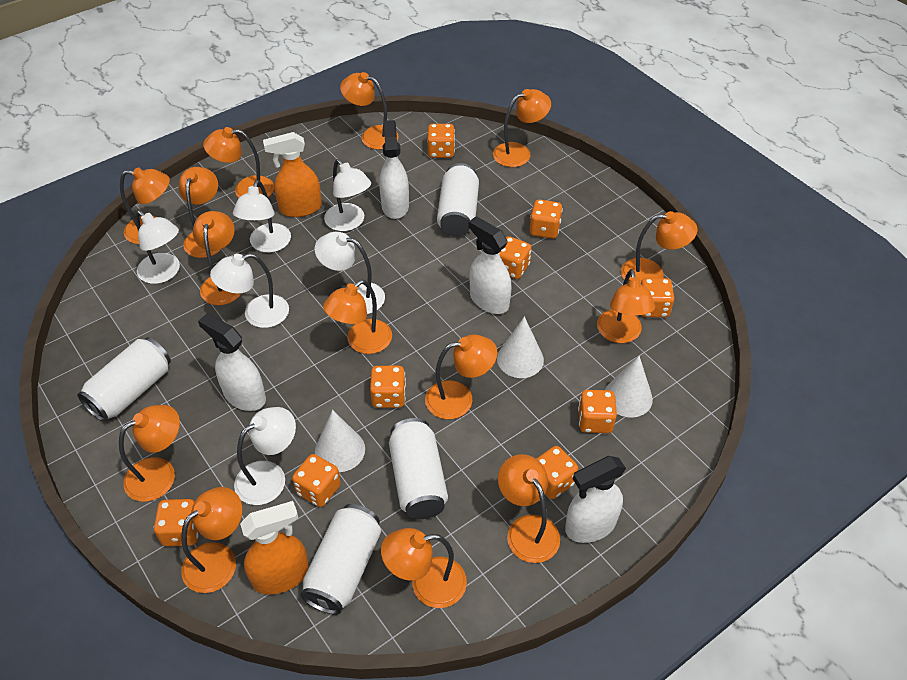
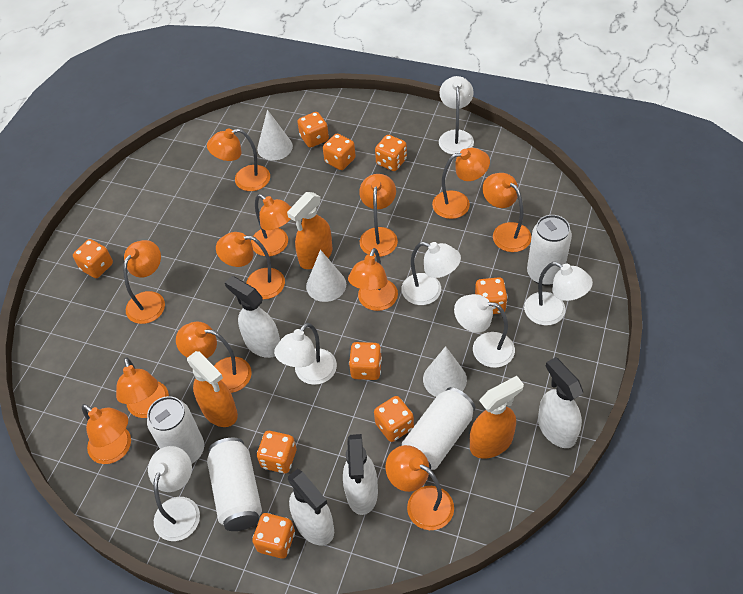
orange lamp: 14 -> 12
orange spray bottle: 2 -> 3

